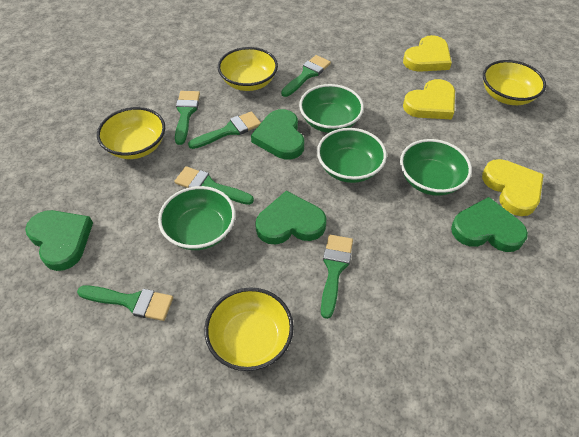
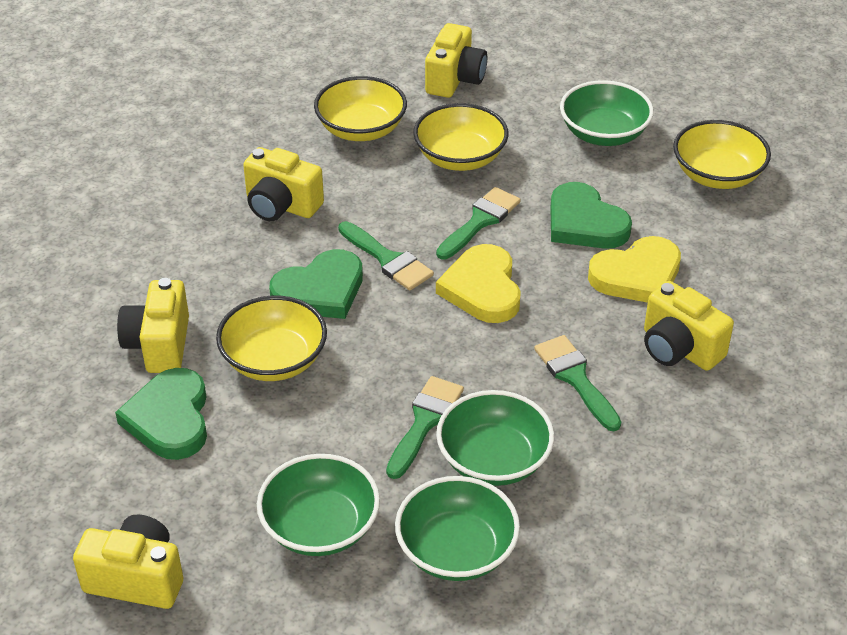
green brush: 6 -> 4
green heart: 4 -> 3
yellow camera: 0 -> 5
yellow heart: 3 -> 2

